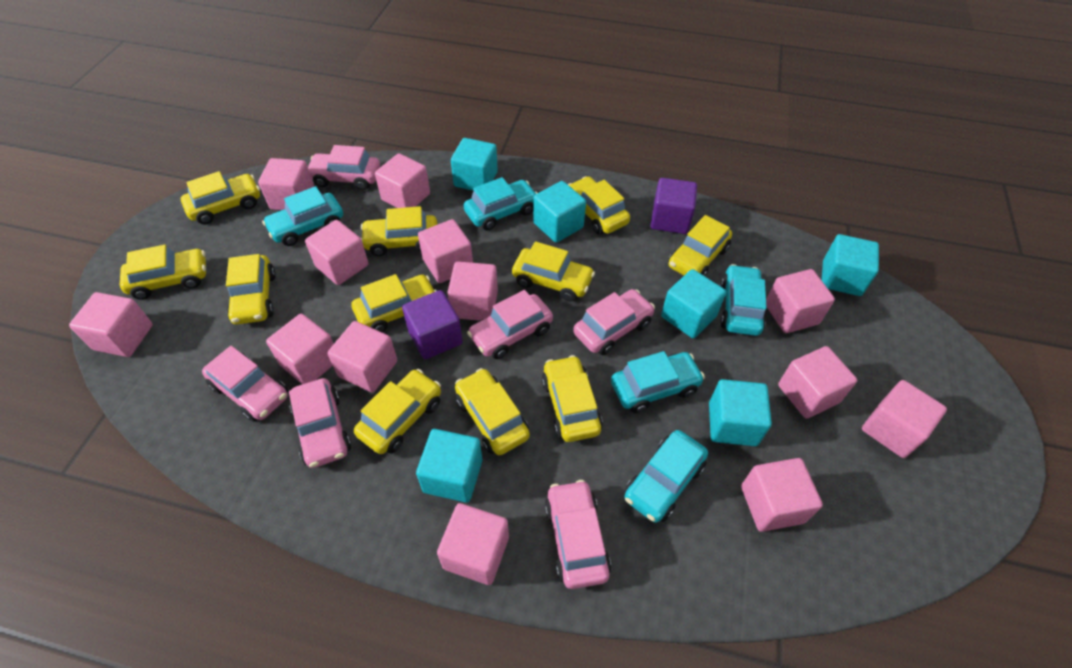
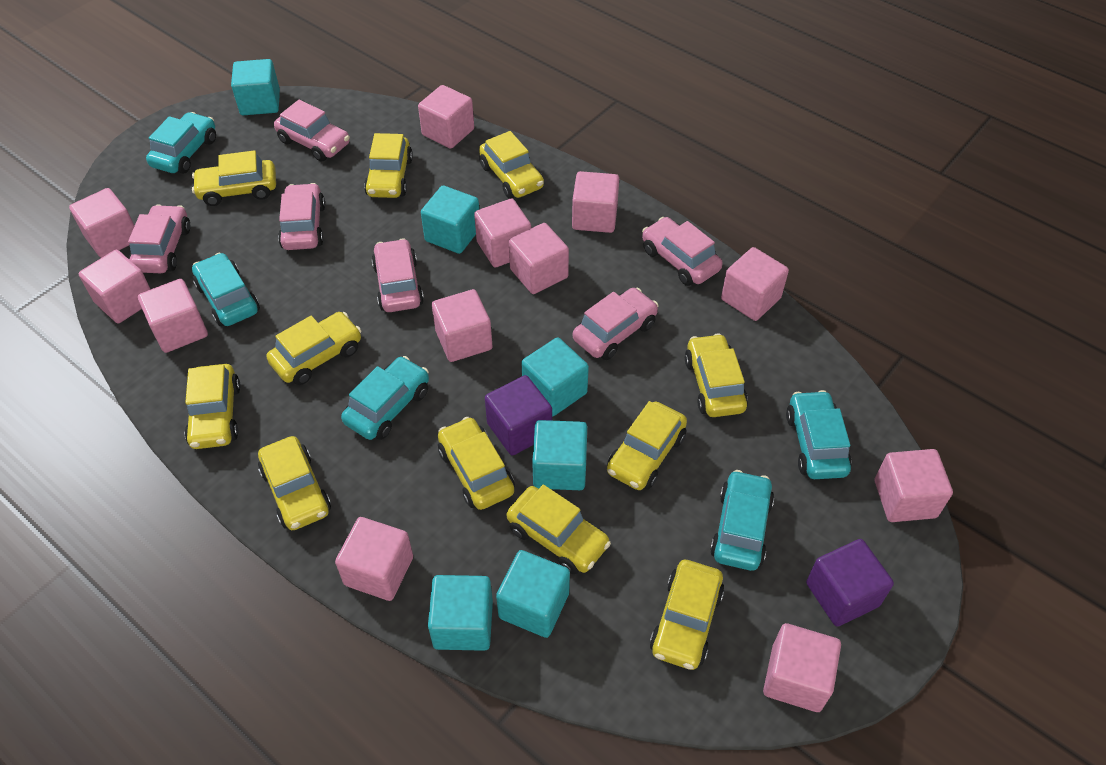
pink cube: 13 -> 12

